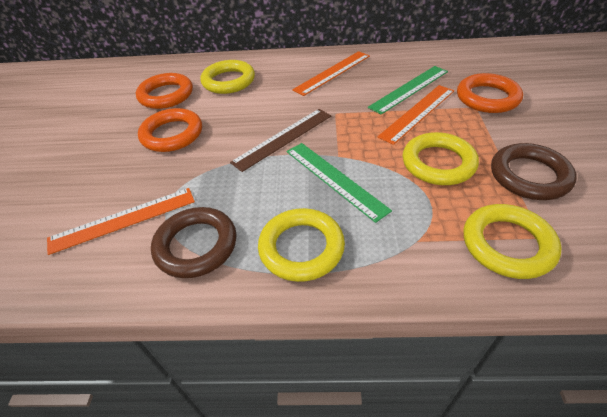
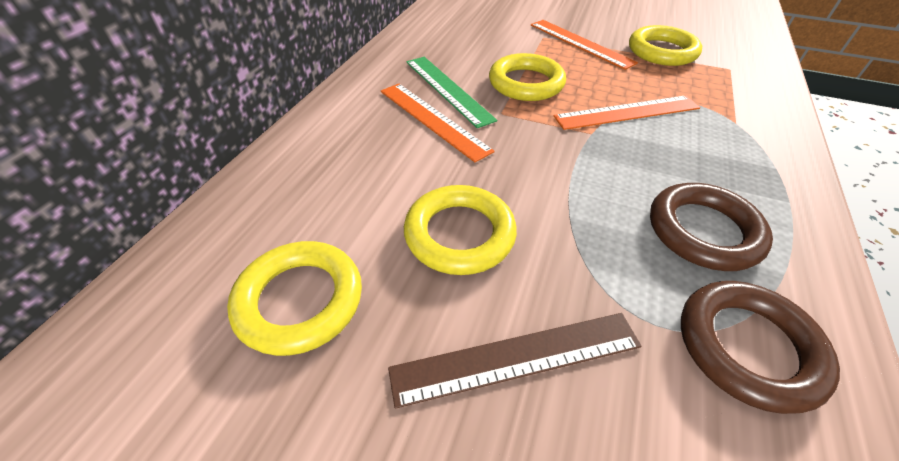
green ruler: 2 -> 1
orange ring: 3 -> 0

